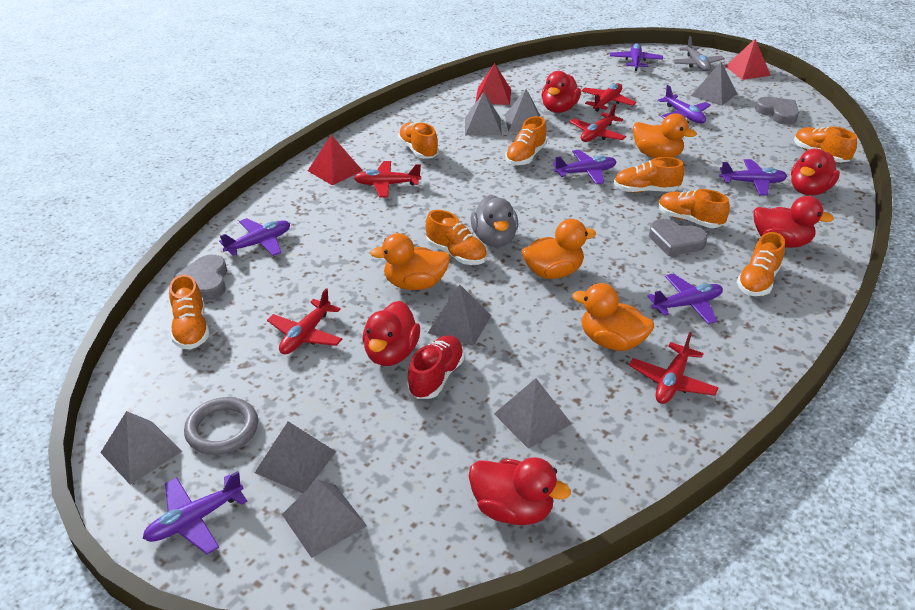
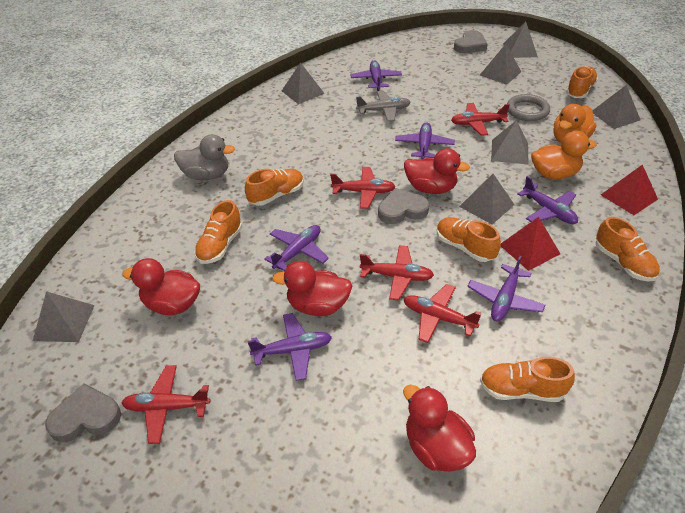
grey pyramid: 8 -> 7
orange duck: 4 -> 2
orange shoe: 8 -> 6
purple plane: 7 -> 6
red duck: 5 -> 4
red pyramid: 3 -> 2
red shoe: 1 -> 0

